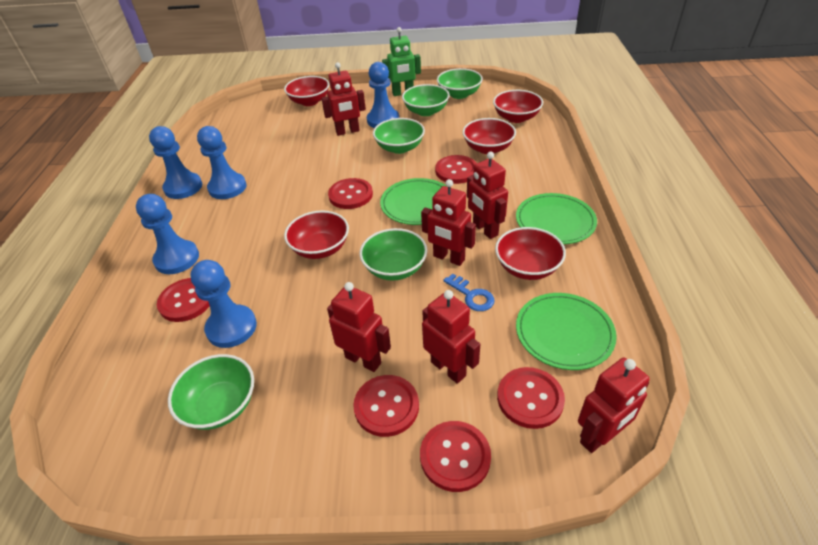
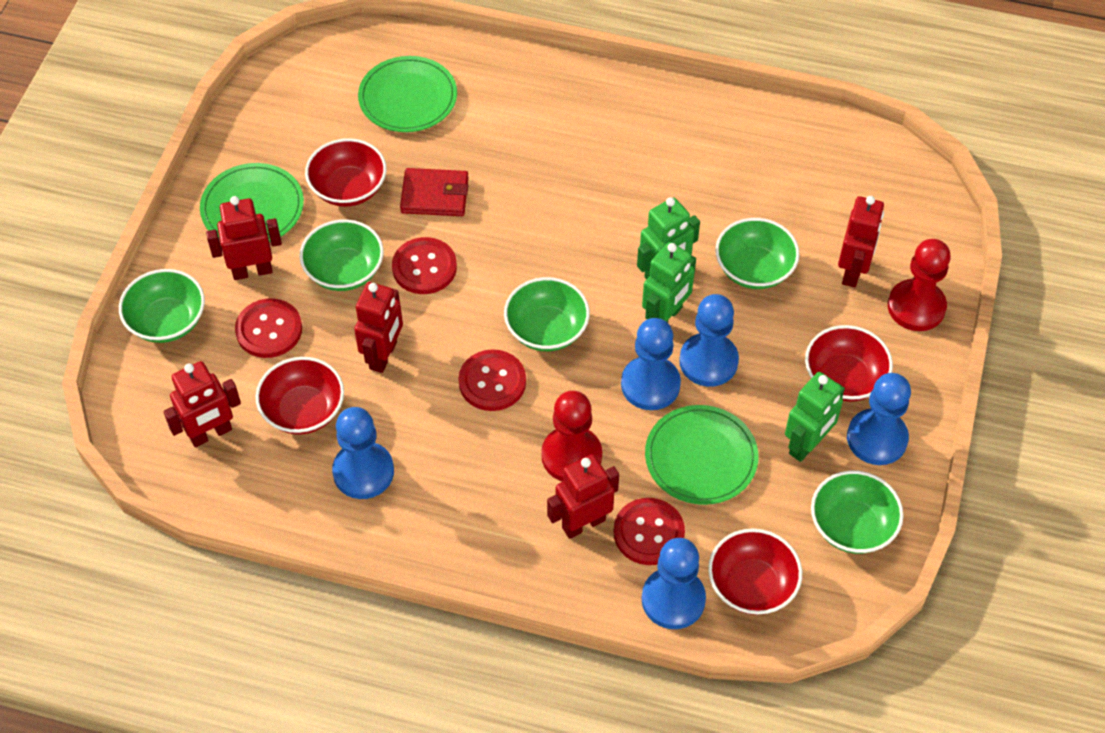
blue key: 1 -> 0
green robot: 1 -> 3
red bowl: 5 -> 4
red button: 6 -> 4
red pawn: 0 -> 2
red robot: 6 -> 5
red wallet: 0 -> 1

